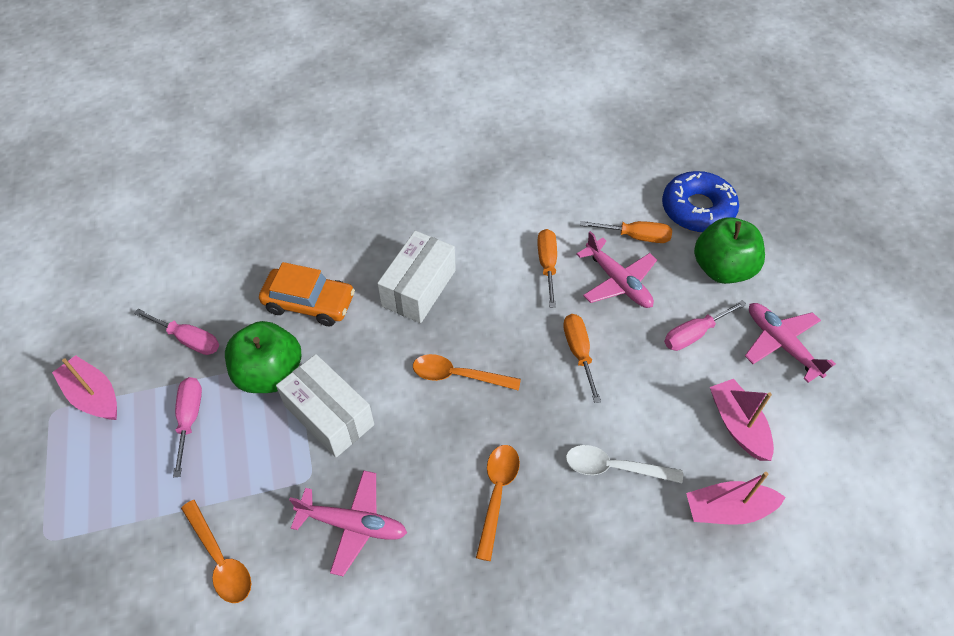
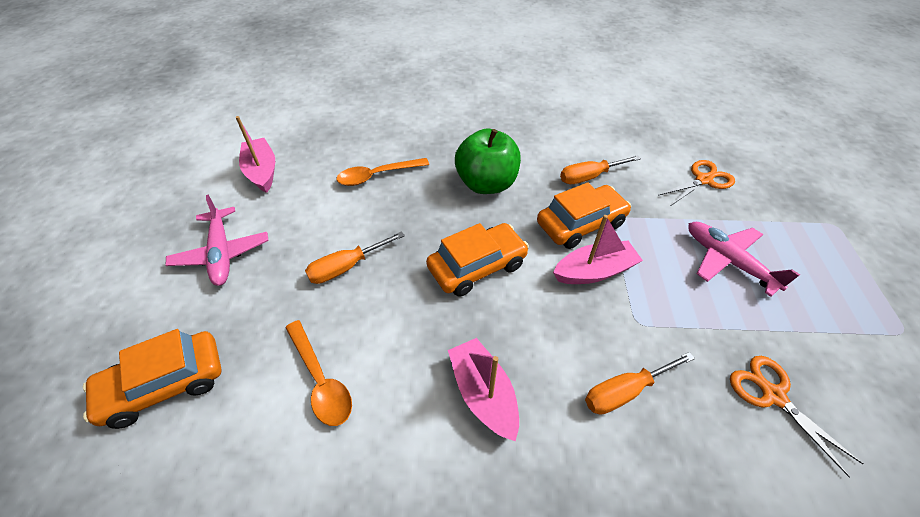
blue donut: 1 -> 0
green apple: 2 -> 1
orange car: 1 -> 3
orange scissors: 0 -> 2
orange spoon: 3 -> 2
pink plane: 3 -> 2
pink screwdriver: 3 -> 0
white box: 2 -> 0
white spoon: 1 -> 0

